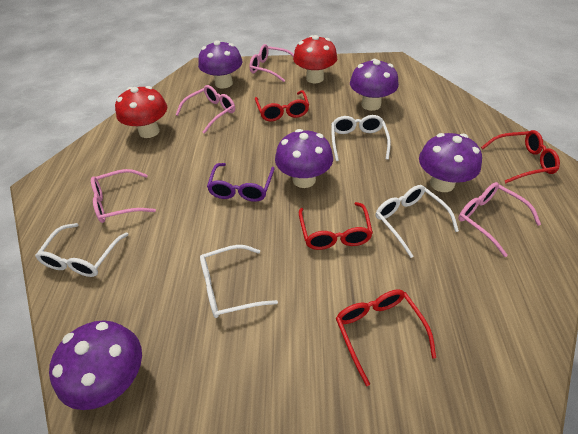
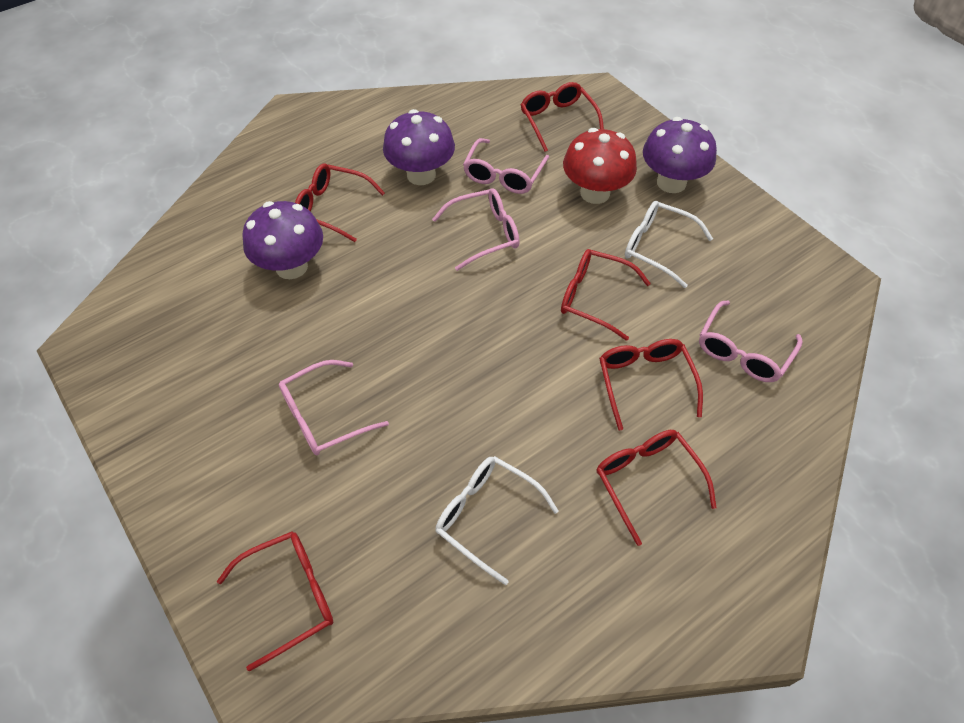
purple glasses: 1 -> 0
purple mushroom: 5 -> 3
red glasses: 4 -> 6
red mushroom: 2 -> 1
white glasses: 4 -> 2

